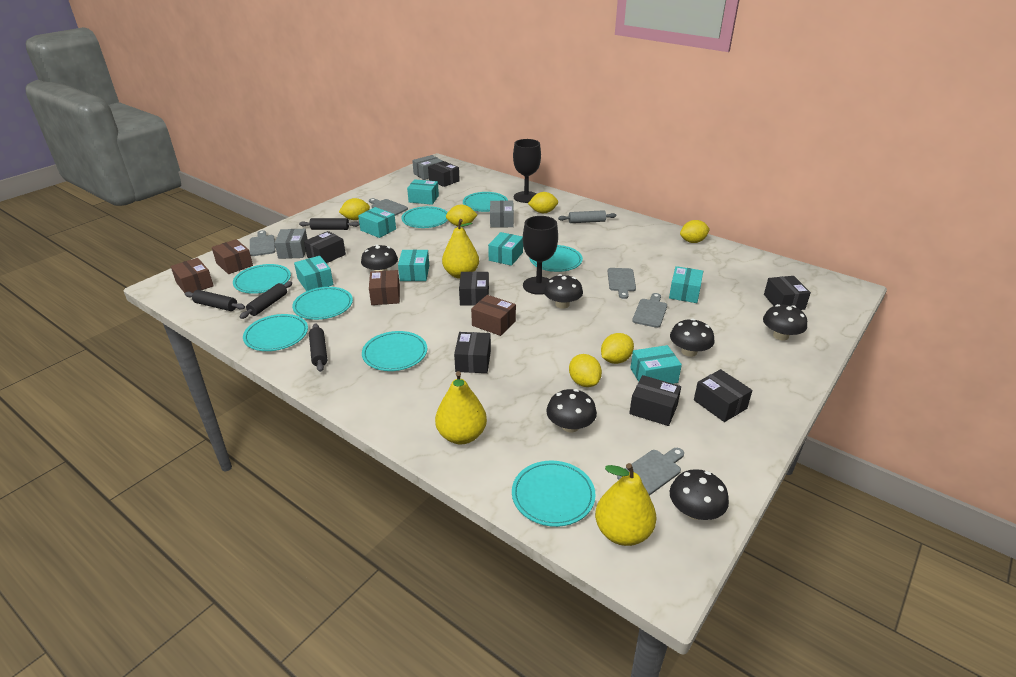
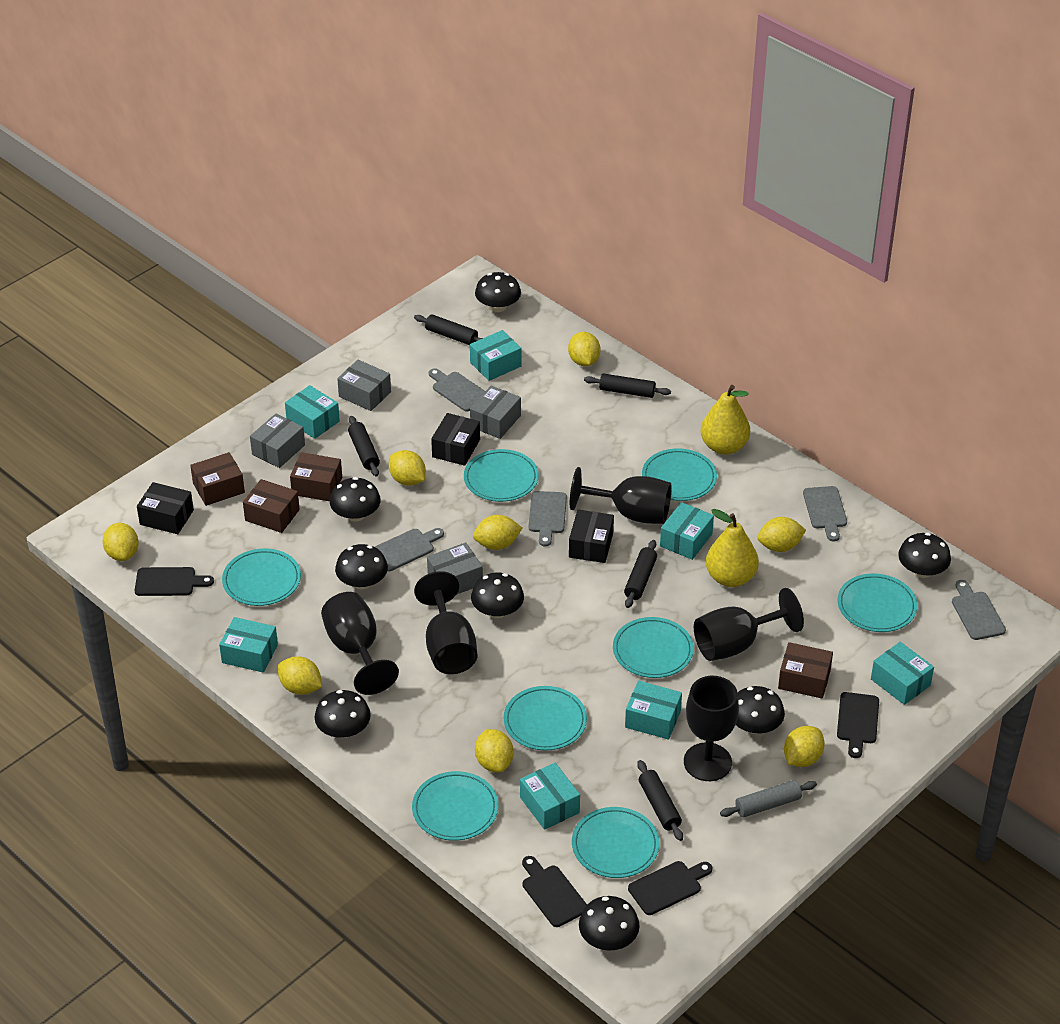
black box: 7 -> 3
black cutting board: 0 -> 4
black goblet: 2 -> 5
black mushroom: 6 -> 8
black rolling pin: 4 -> 5
grey box: 3 -> 4
yellow lemon: 6 -> 8
yellow pear: 3 -> 2

